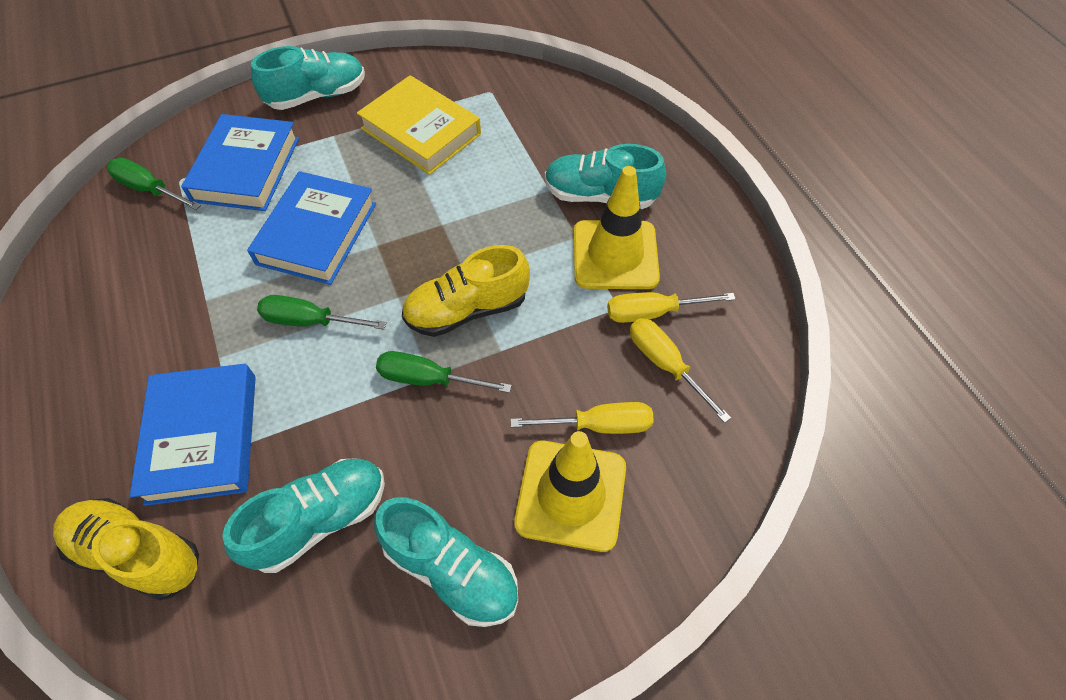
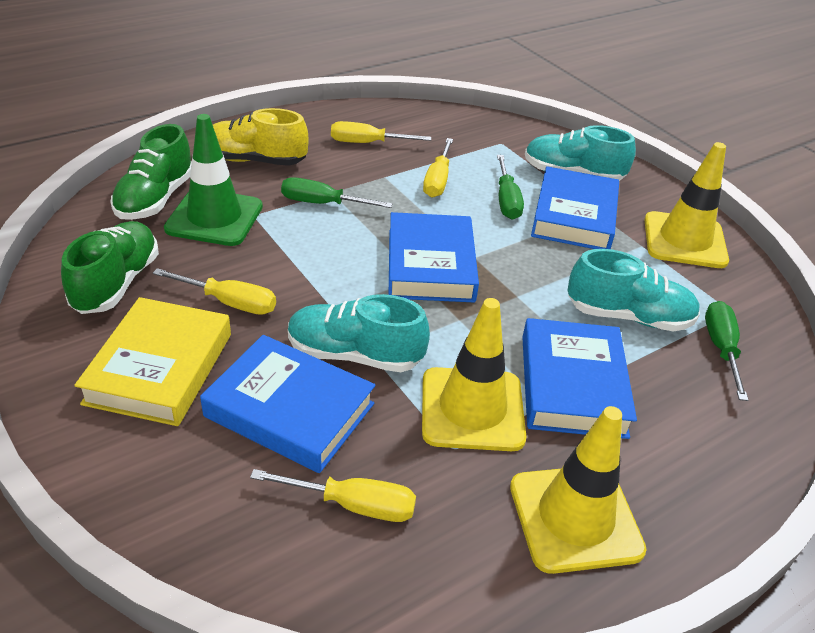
blue book: 3 -> 4
green shoe: 0 -> 2
green traffic cone: 0 -> 1
turquoise shoe: 4 -> 3
yellow screwdriver: 3 -> 4
yellow shoe: 2 -> 1
yellow traffic cone: 2 -> 3

